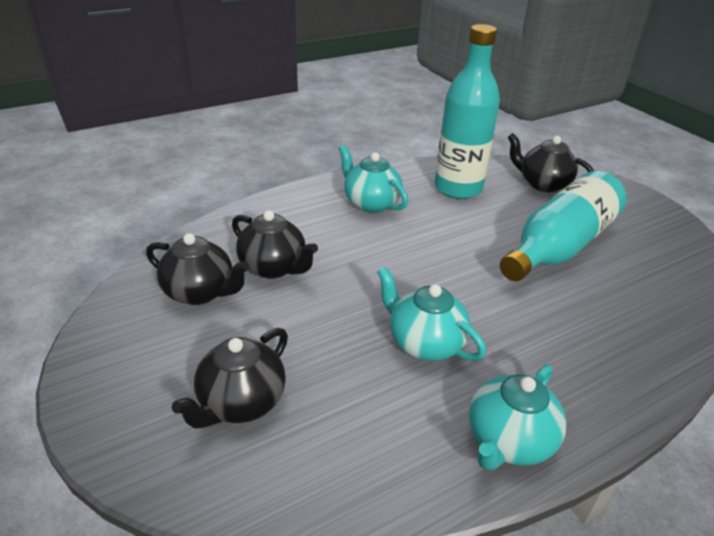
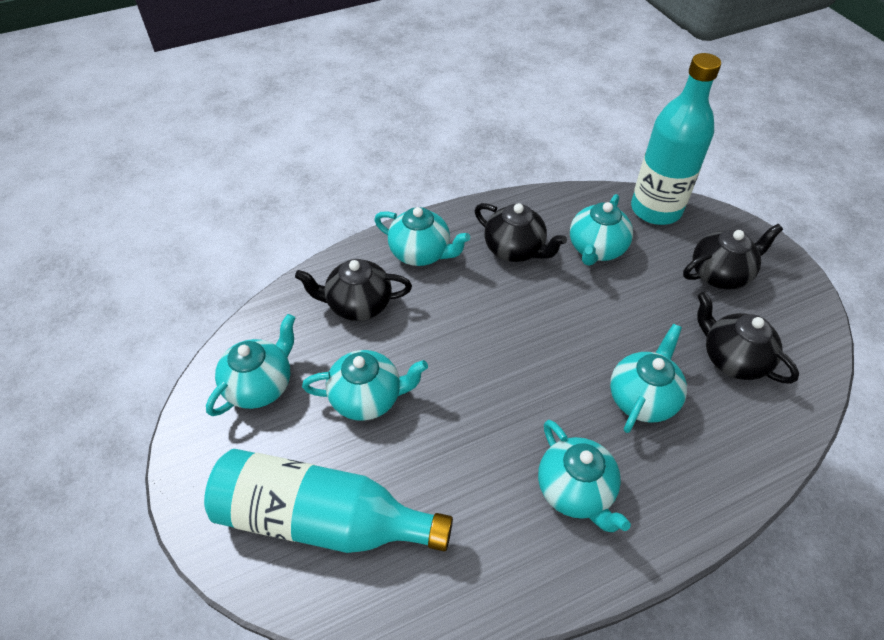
turquoise teapot: 3 -> 6

